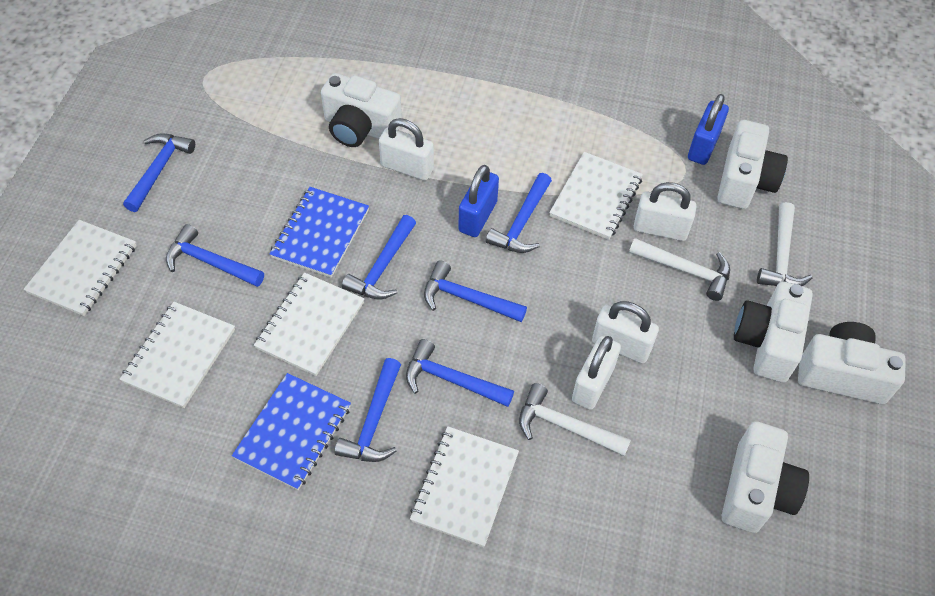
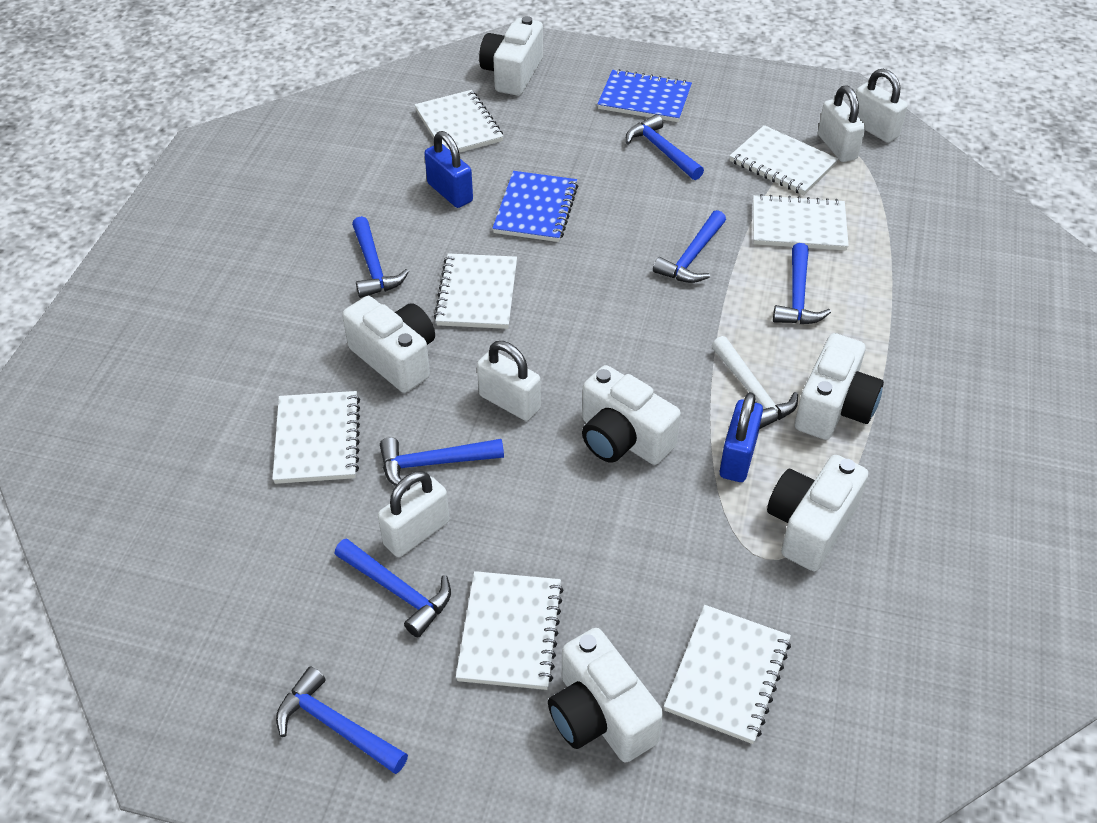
white camera: 5 -> 6
white hammer: 3 -> 1
white notebook: 5 -> 7

